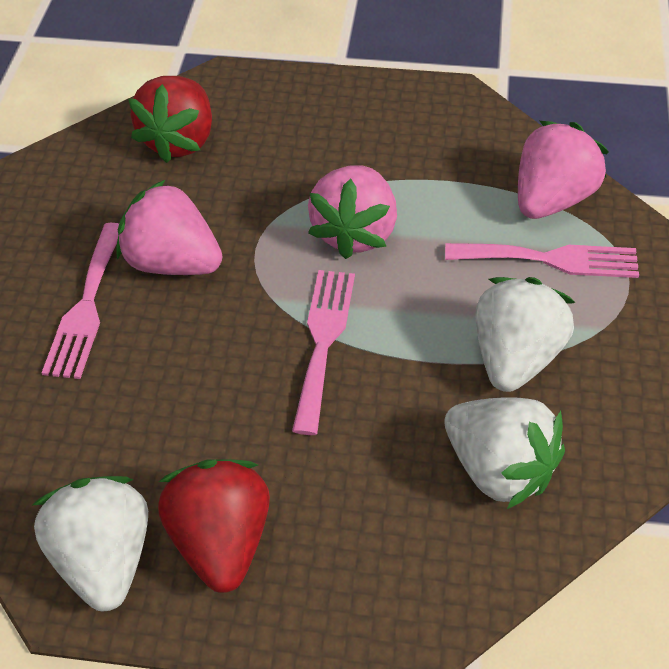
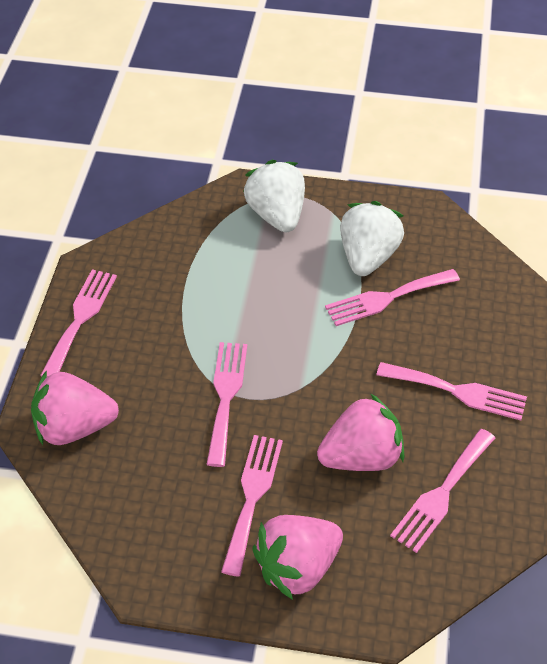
pink fork: 3 -> 6
red strawberry: 2 -> 0
white strawberry: 3 -> 2

